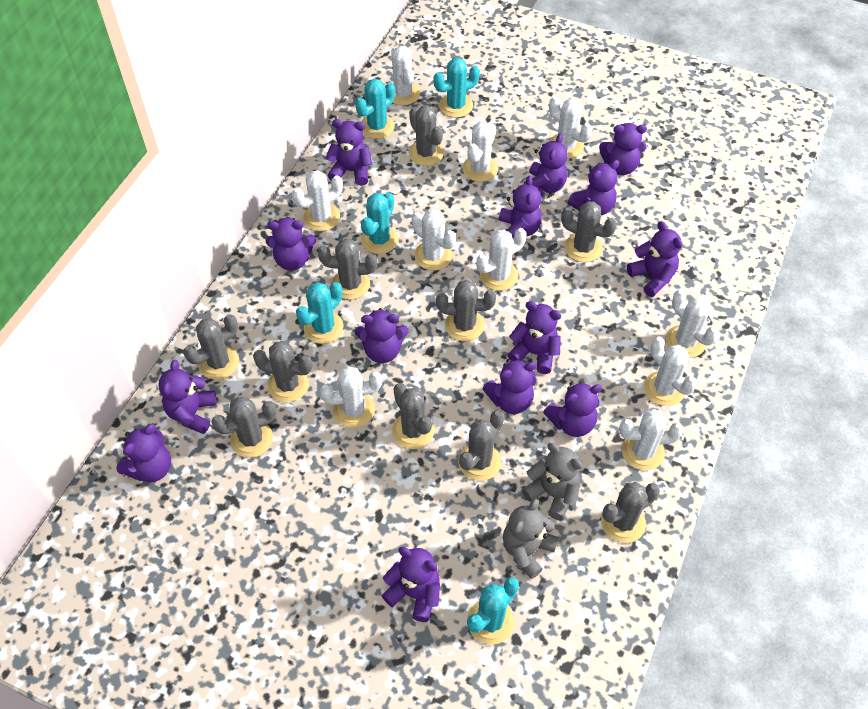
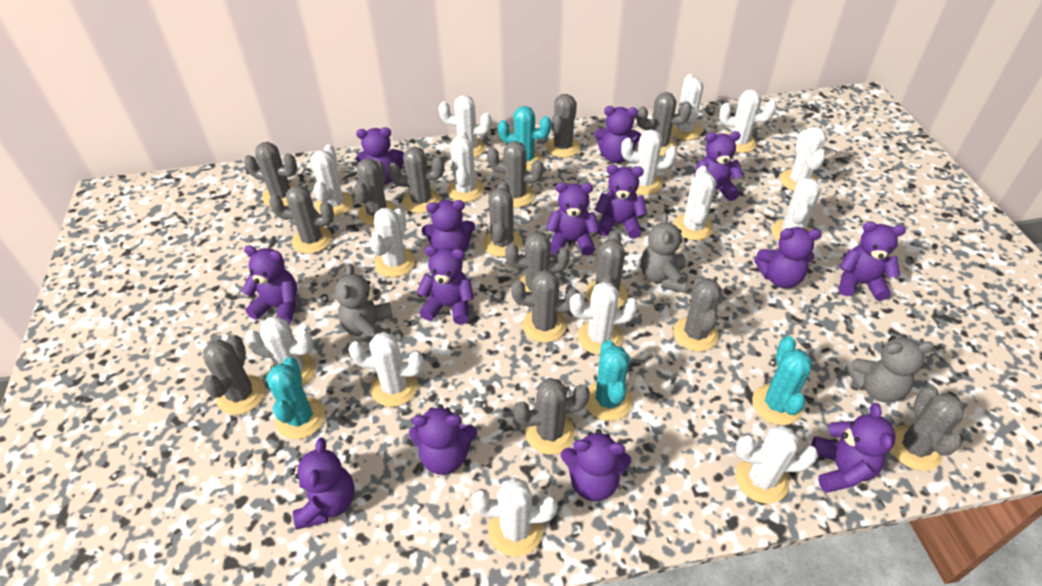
grey cactus: 10 -> 15
grey teddy bear: 2 -> 3
turquoise cactus: 5 -> 4
white cactus: 10 -> 15

